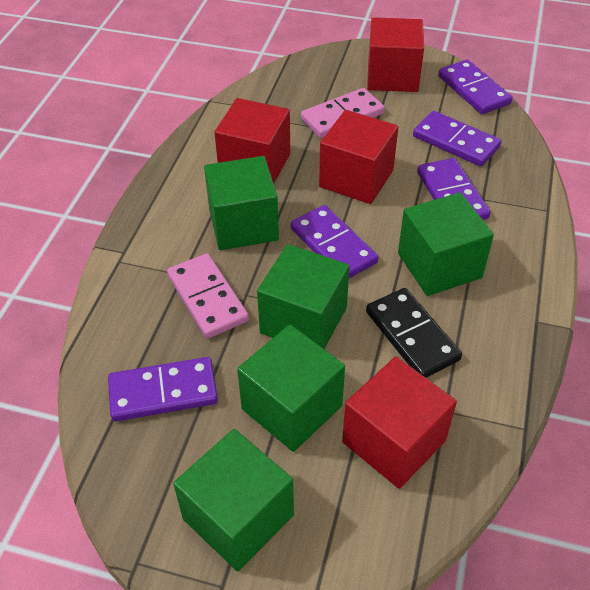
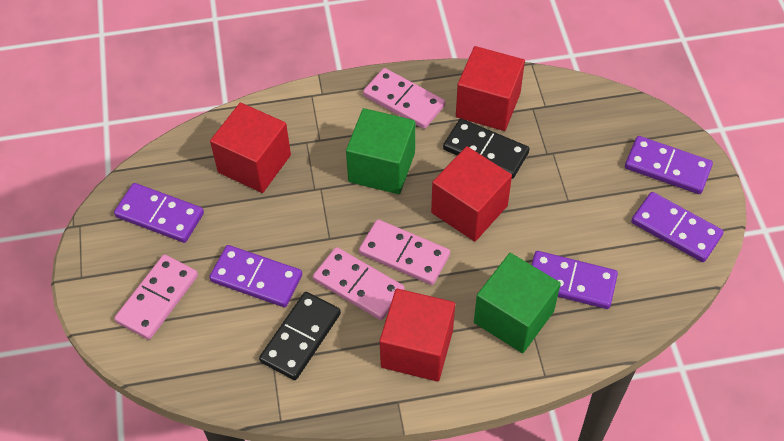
black domino: 1 -> 2
green cube: 5 -> 2
pink domino: 2 -> 4

